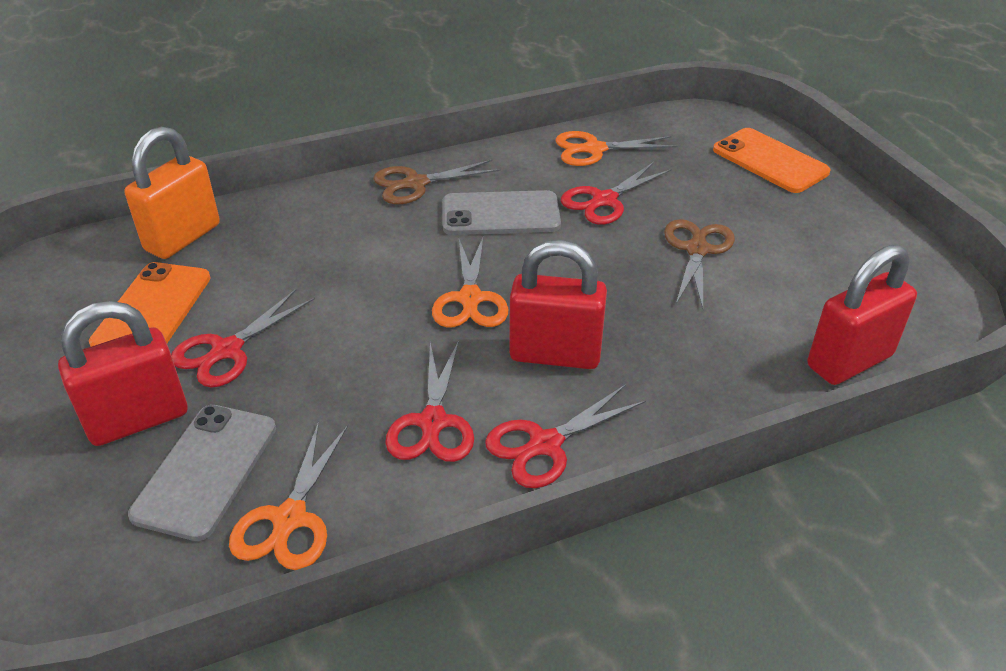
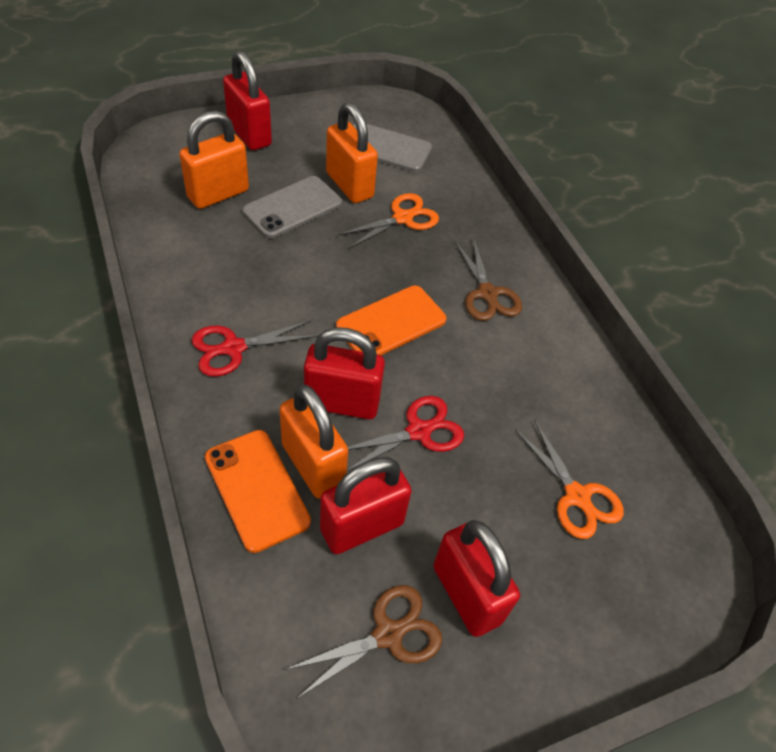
orange padlock: 1 -> 3
orange scissors: 3 -> 2
red padlock: 3 -> 4
red scissors: 4 -> 2

